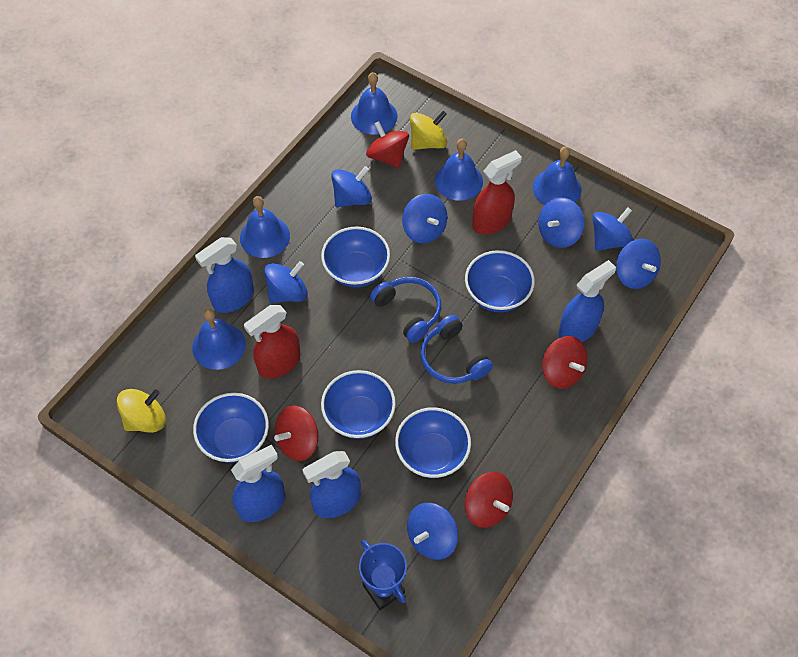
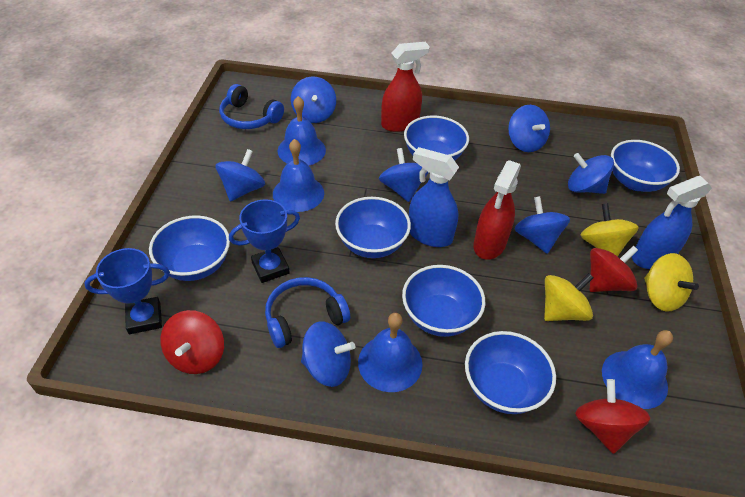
blue bell: 5 -> 4
blue bowl: 5 -> 6
blue spray bottle: 4 -> 2
blue trophy: 1 -> 2
red spinning top: 4 -> 3
yellow spinning top: 2 -> 3

